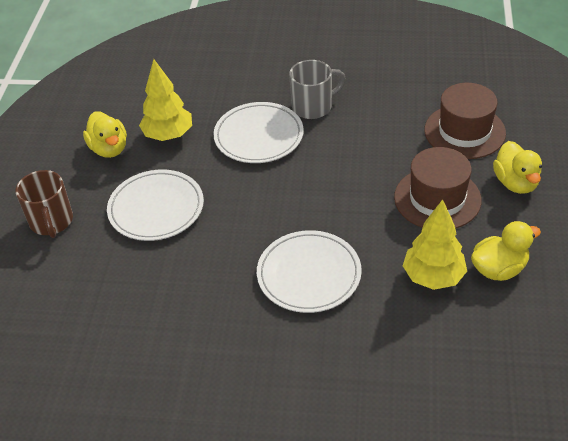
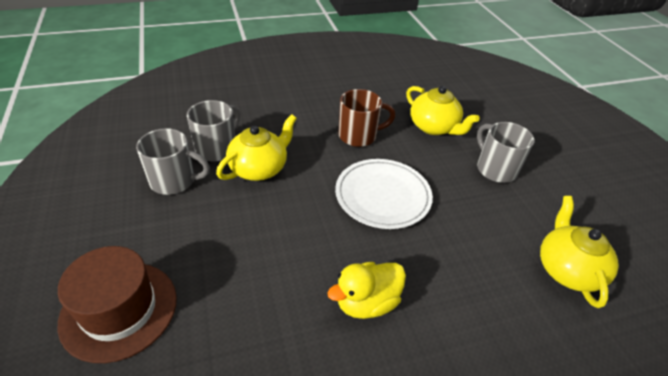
brown hat: 2 -> 1
grey mug: 1 -> 3
white plate: 3 -> 1
yellow duck: 3 -> 1
yellow teapot: 0 -> 3
yellow tree: 2 -> 0

